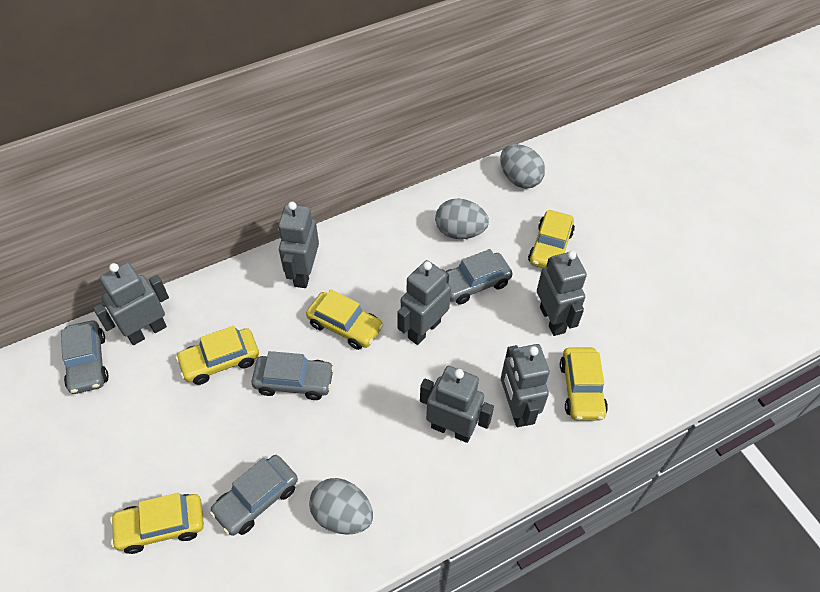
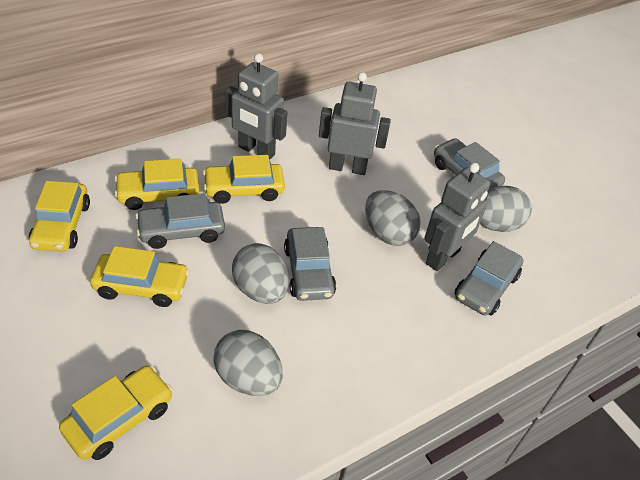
grey egg: 3 -> 4
grey robot: 6 -> 3

